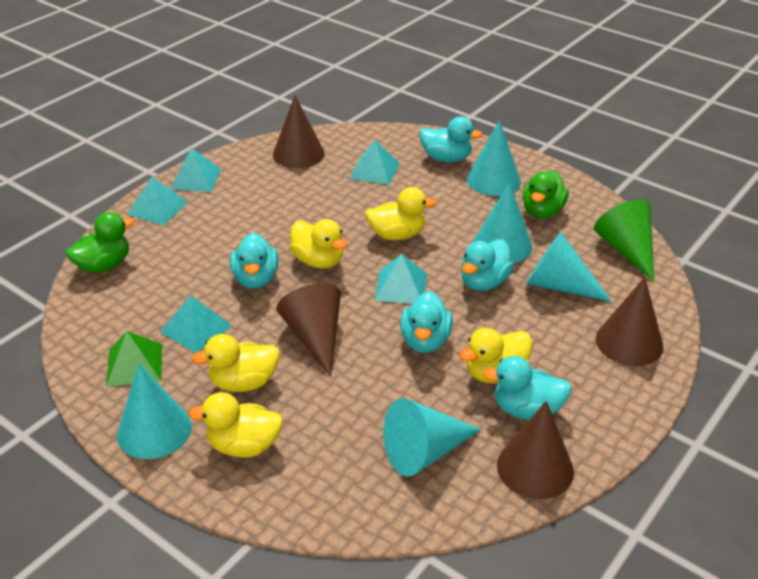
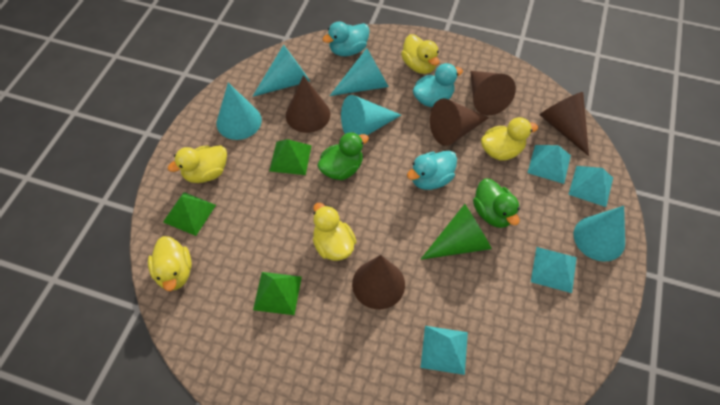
brown cone: 4 -> 5
green pyramid: 1 -> 3
turquoise duck: 5 -> 3
turquoise pyramid: 5 -> 4

